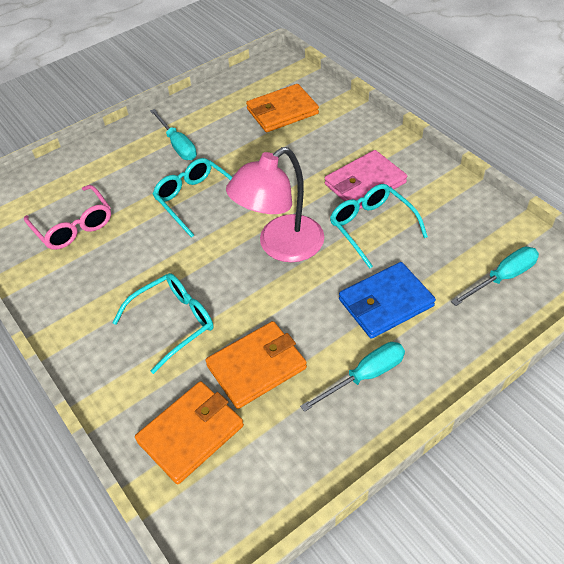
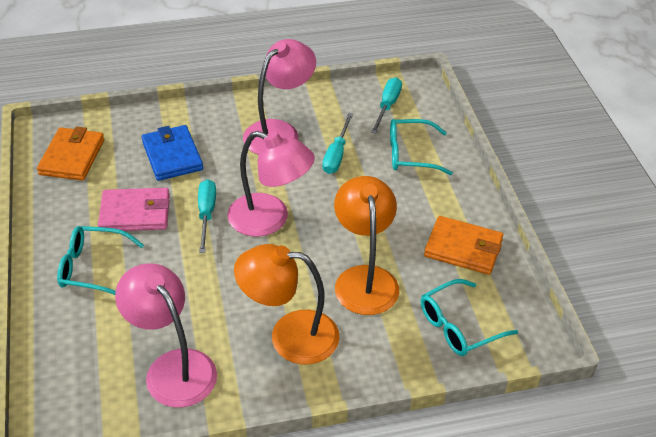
orange lamp: 0 -> 2
orange wallet: 3 -> 2
pink glasses: 1 -> 0
pink lamp: 1 -> 3

